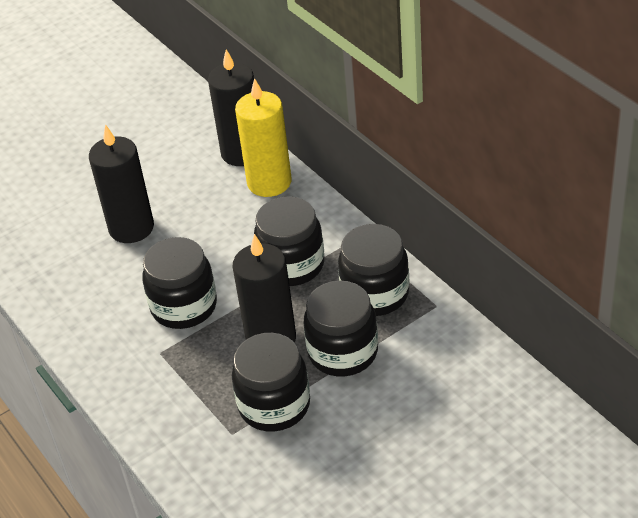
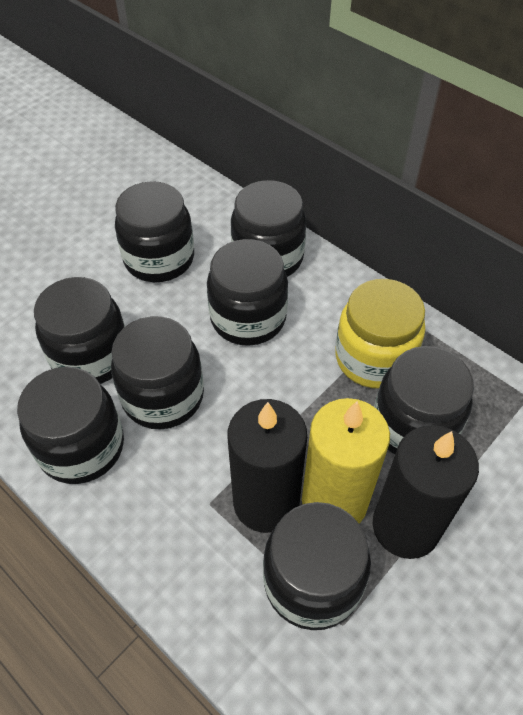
black candle: 3 -> 2
black jar: 5 -> 8
yellow jar: 0 -> 1

